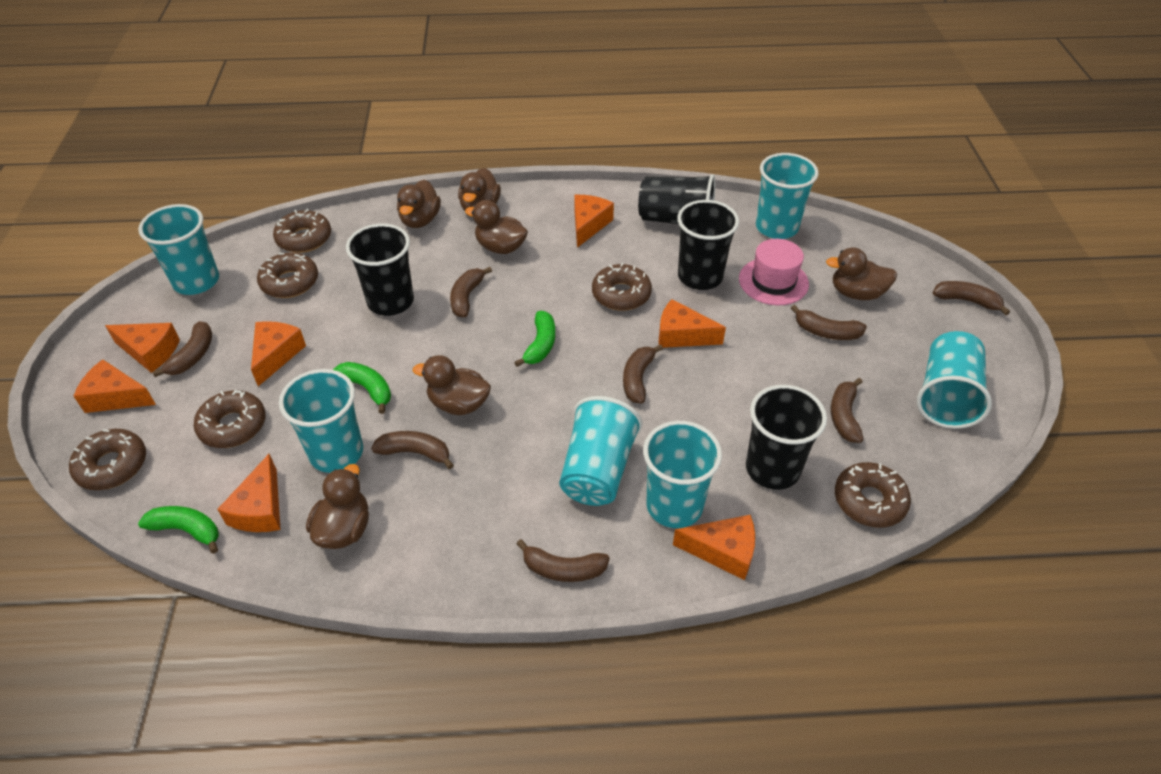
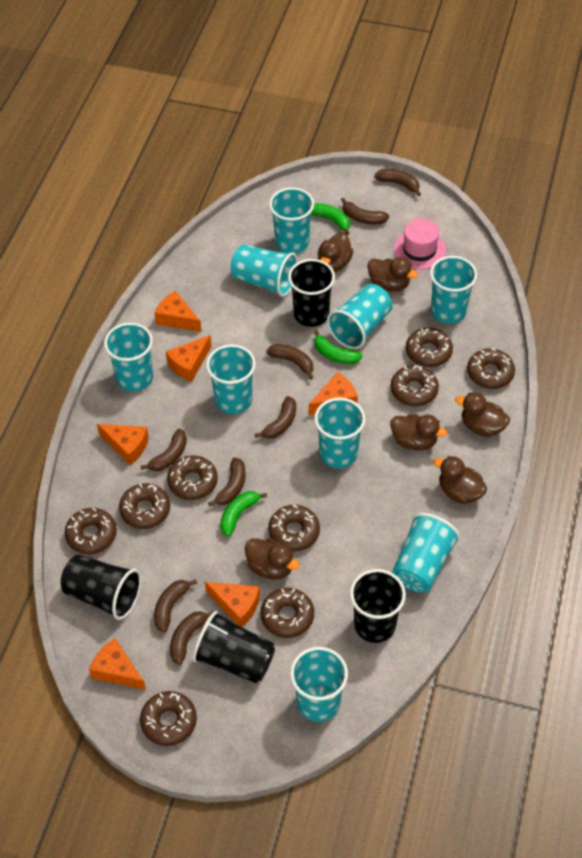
brown donut: 6 -> 9
orange cheese: 7 -> 6
turquoise cup: 6 -> 9

